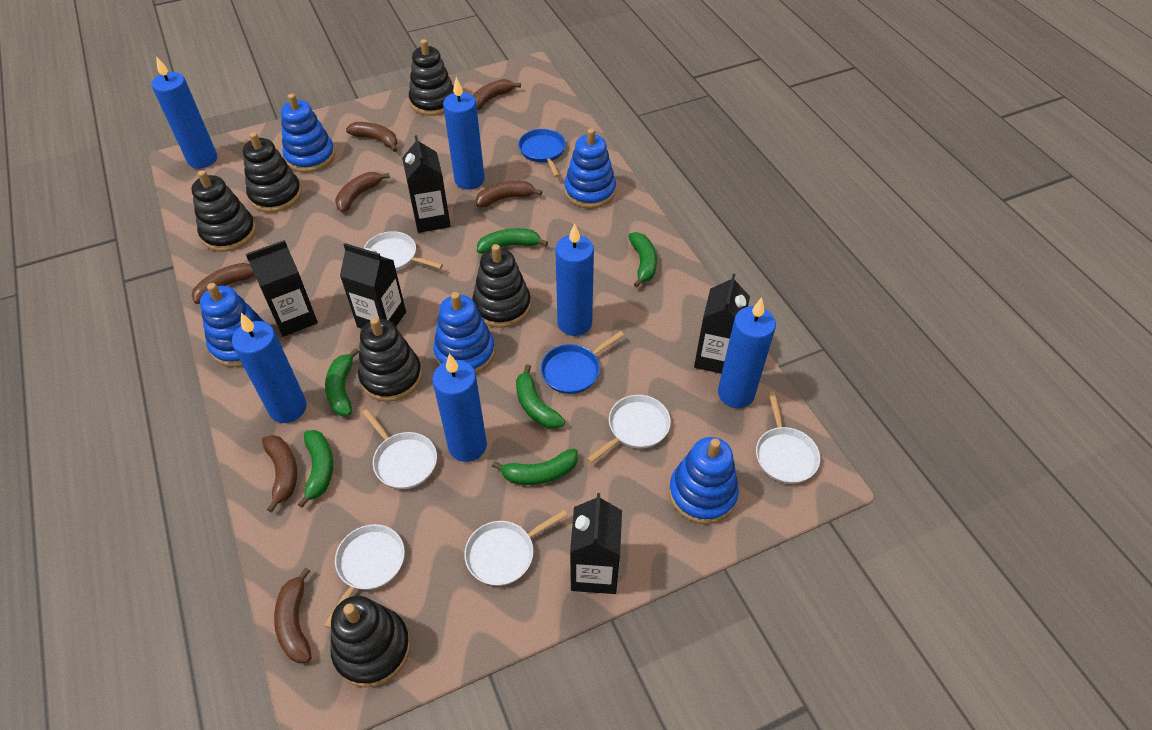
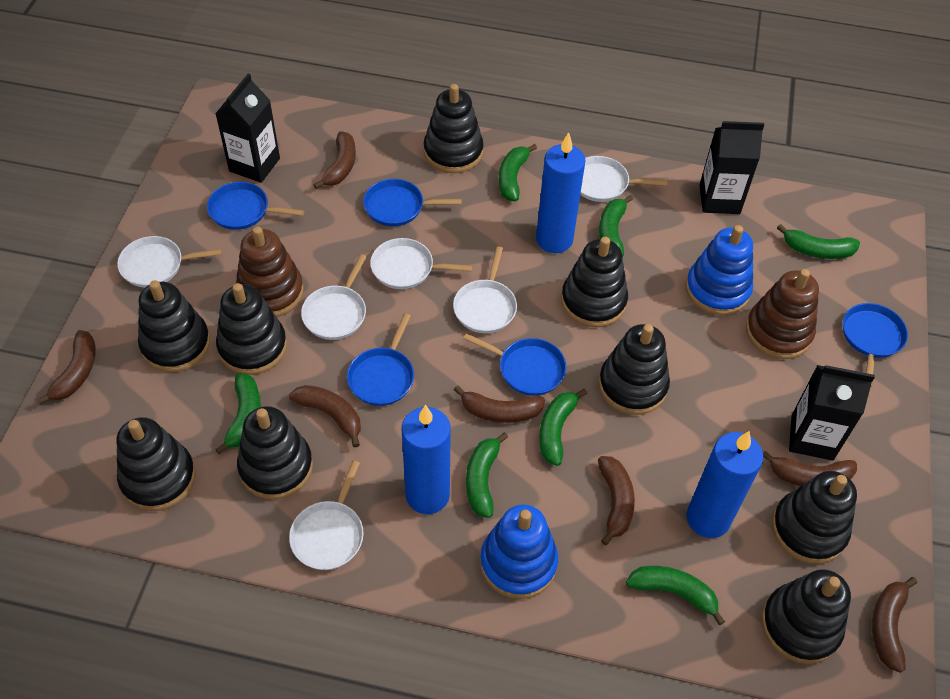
black carton: 5 -> 3
black stacking toy: 6 -> 9
blue candle: 6 -> 3
blue pan: 2 -> 5
blue stacking toy: 5 -> 2
brown stacking toy: 0 -> 2
green banana: 6 -> 7

